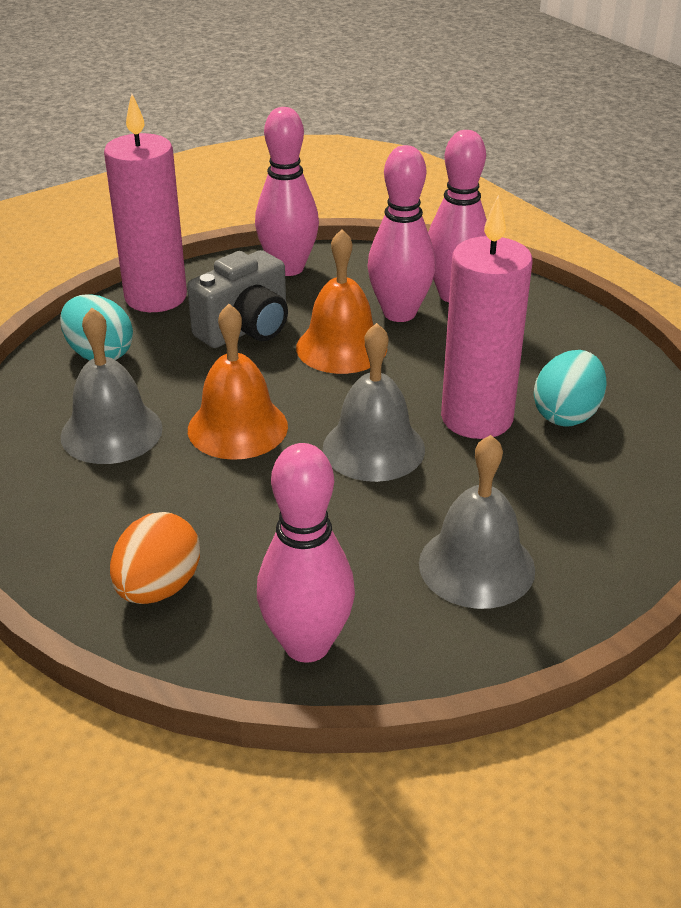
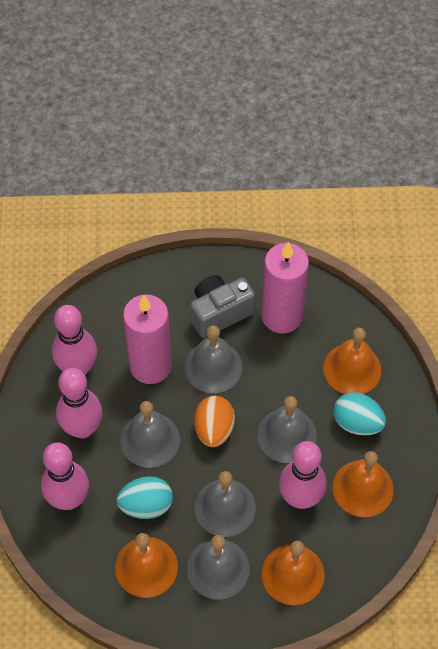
grey bell: 3 -> 5
orange bell: 2 -> 4

